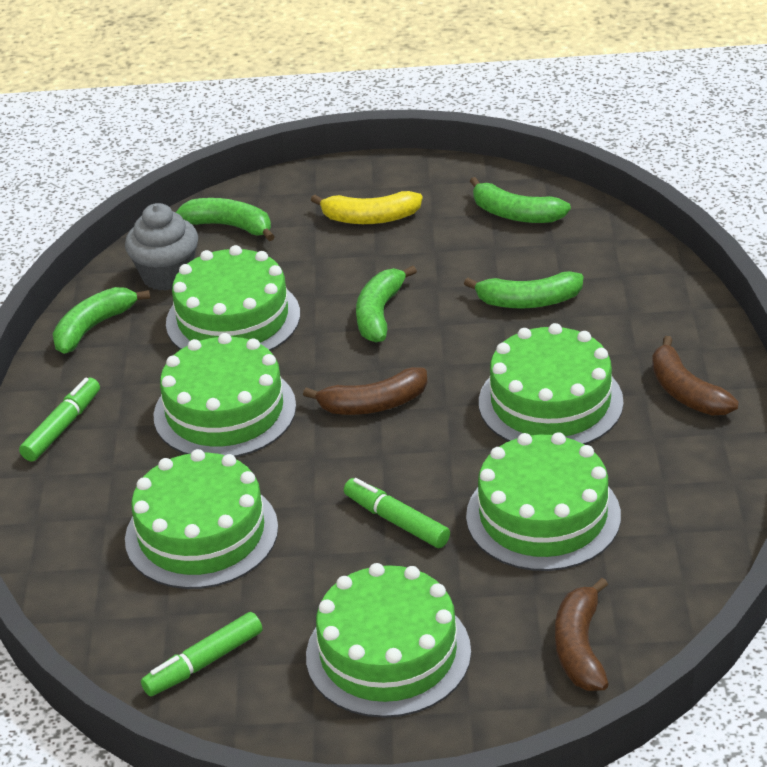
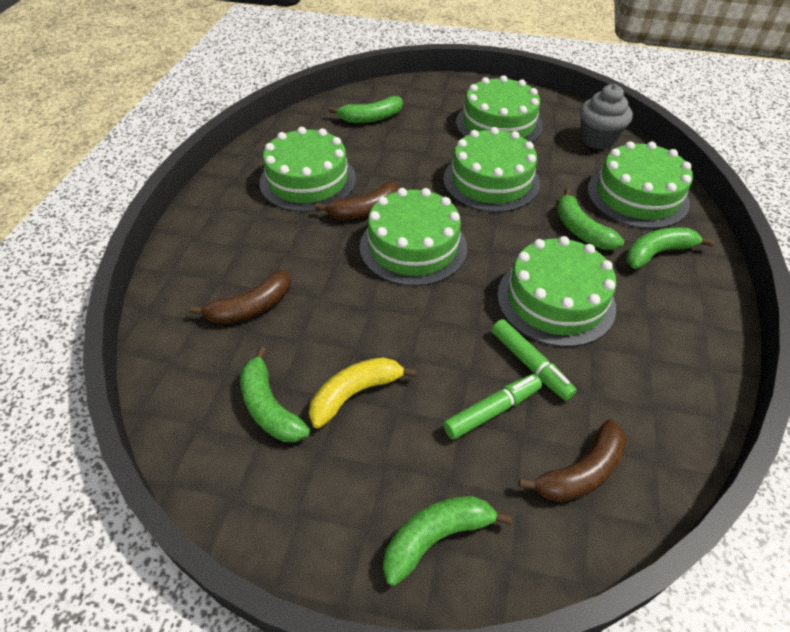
green marker: 3 -> 2

